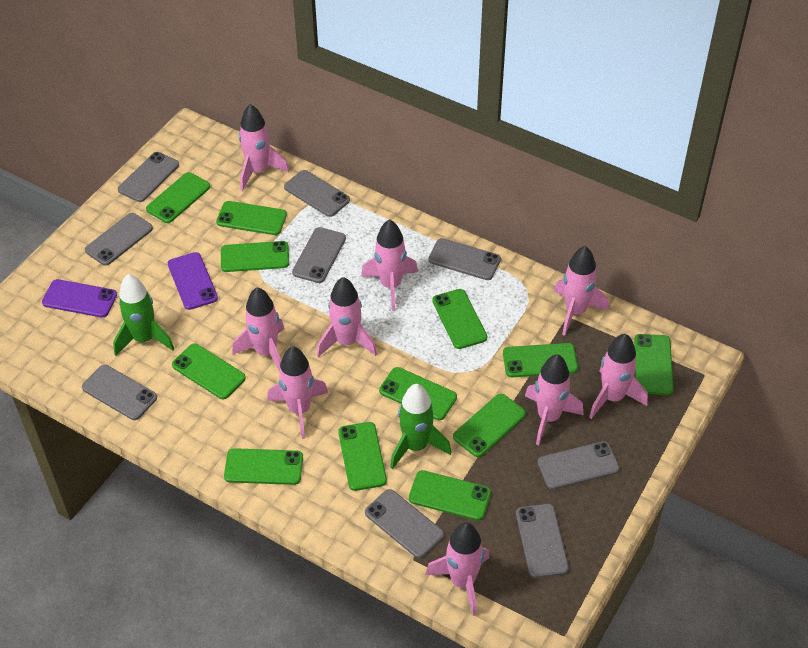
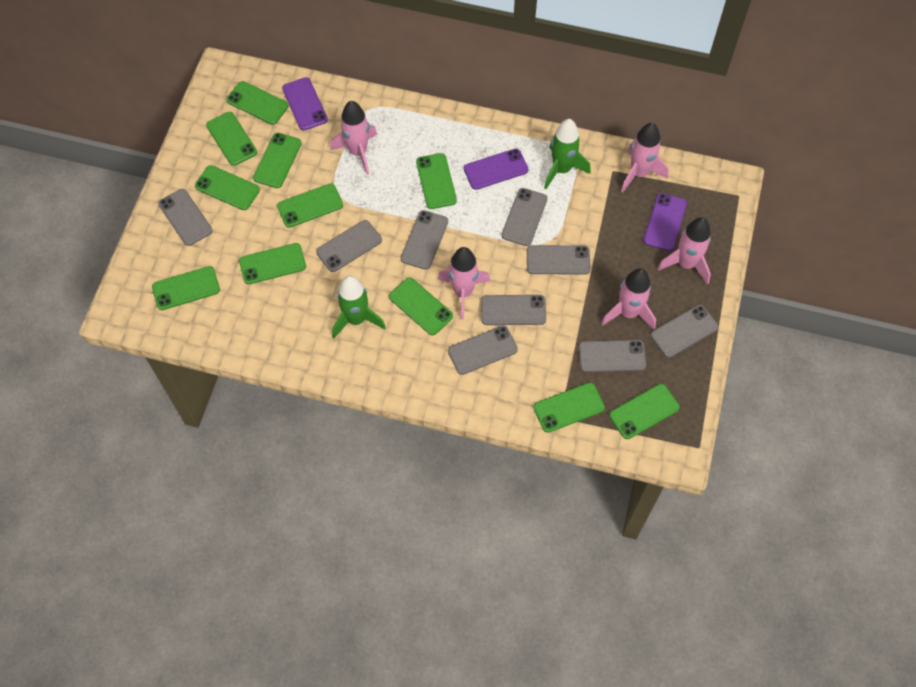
green phone: 12 -> 11
pink rocket: 9 -> 5
purple phone: 2 -> 3

